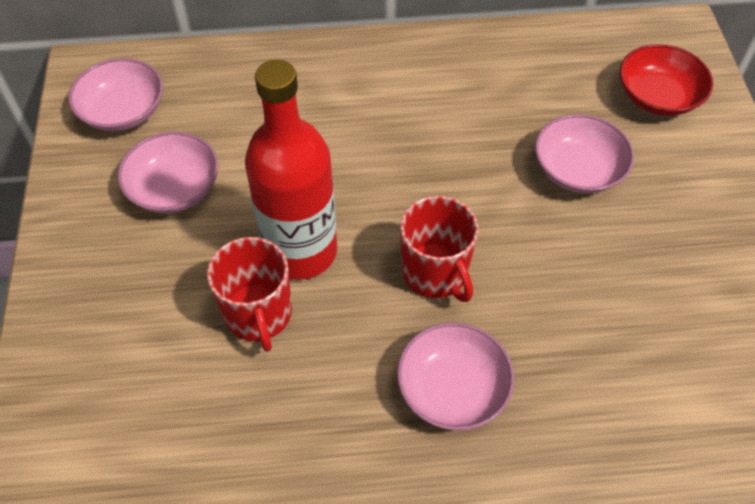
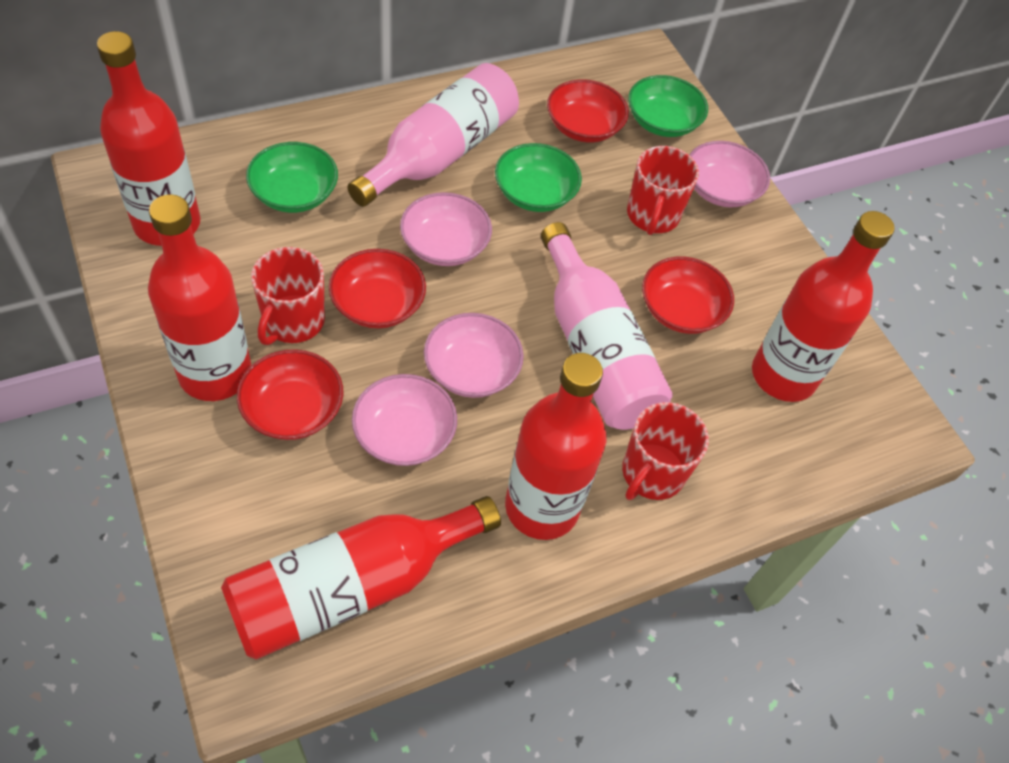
green bowl: 0 -> 3
pink bottle: 0 -> 2
red bottle: 1 -> 5
red bowl: 1 -> 4
red mug: 2 -> 3

